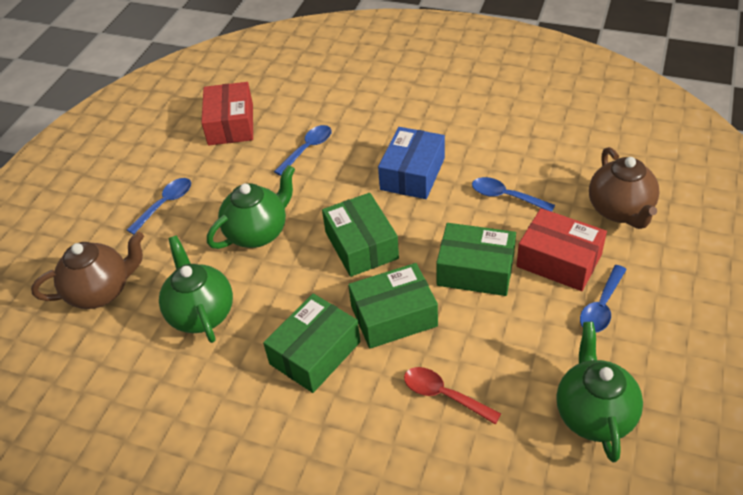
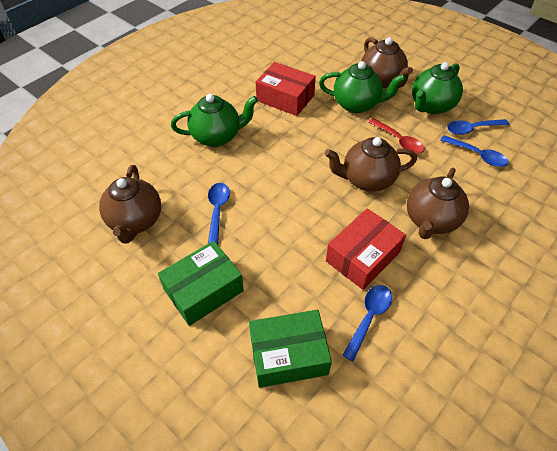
blue box: 1 -> 0
brown teapot: 2 -> 4
green box: 4 -> 2

